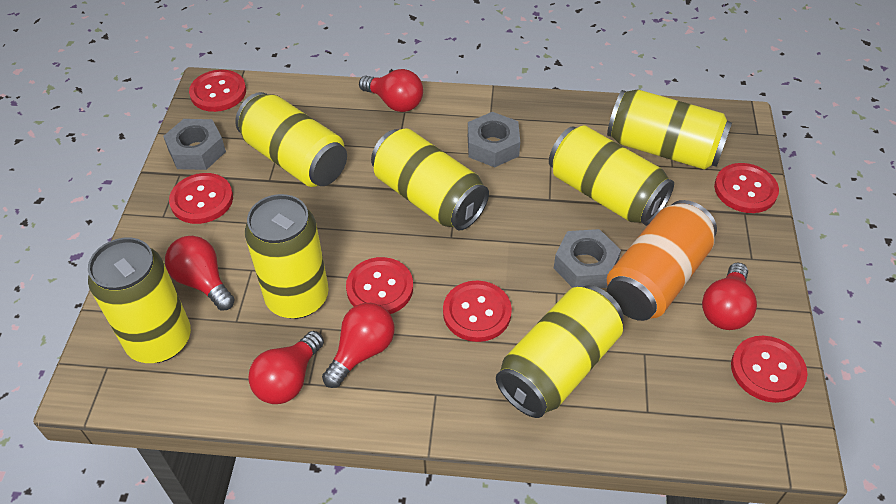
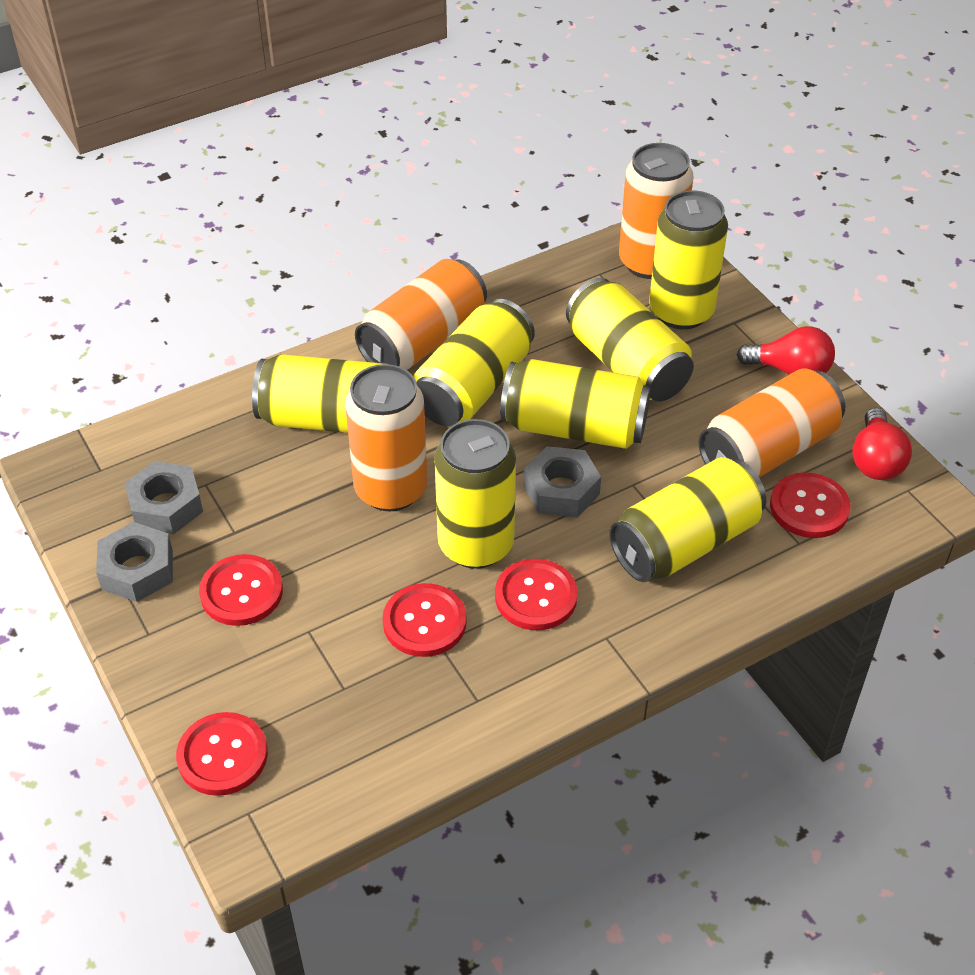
orange can: 1 -> 4
red button: 6 -> 5
red light bulb: 5 -> 2

